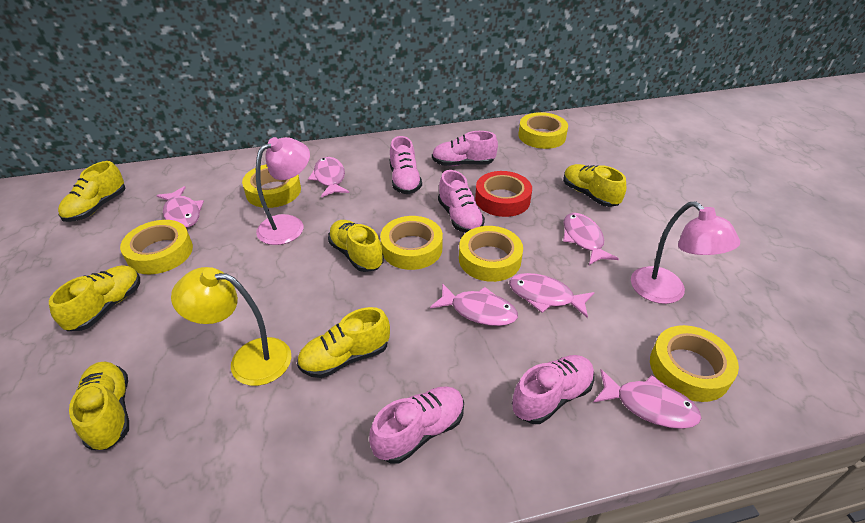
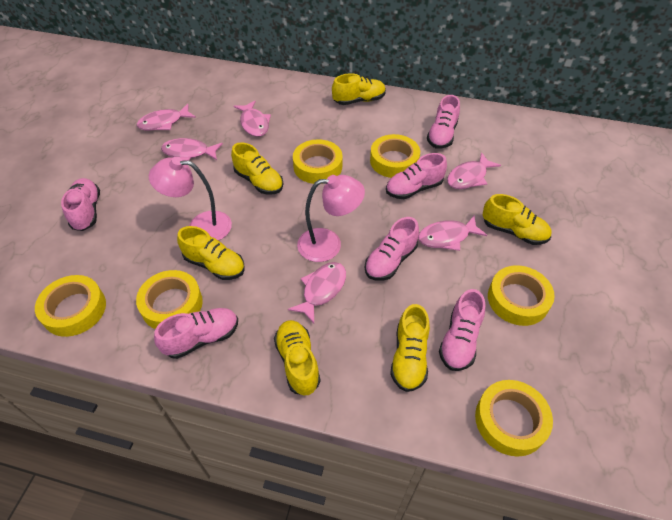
pink shoe: 5 -> 6
red tape: 1 -> 0
yellow lamp: 1 -> 0

